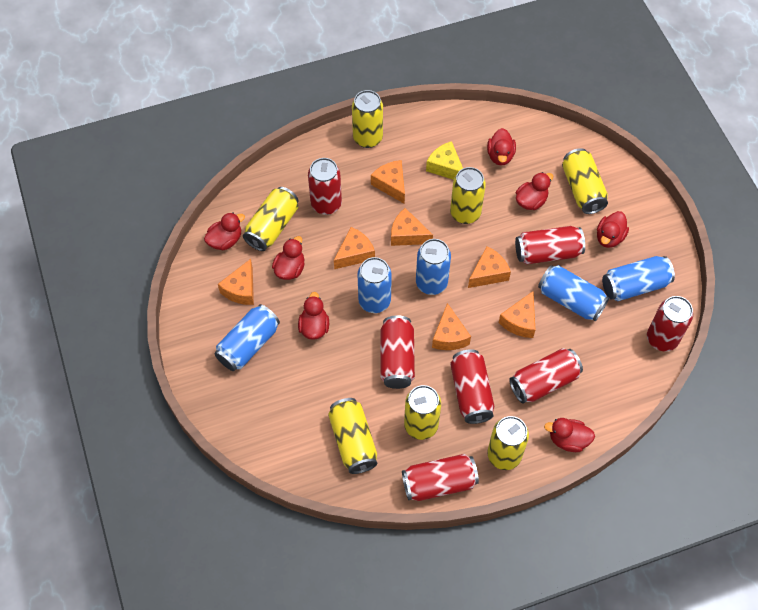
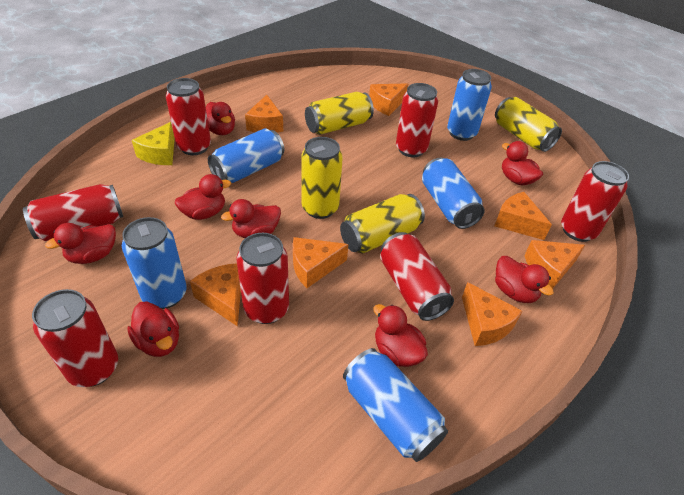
red duck: 7 -> 8
yellow can: 7 -> 4

